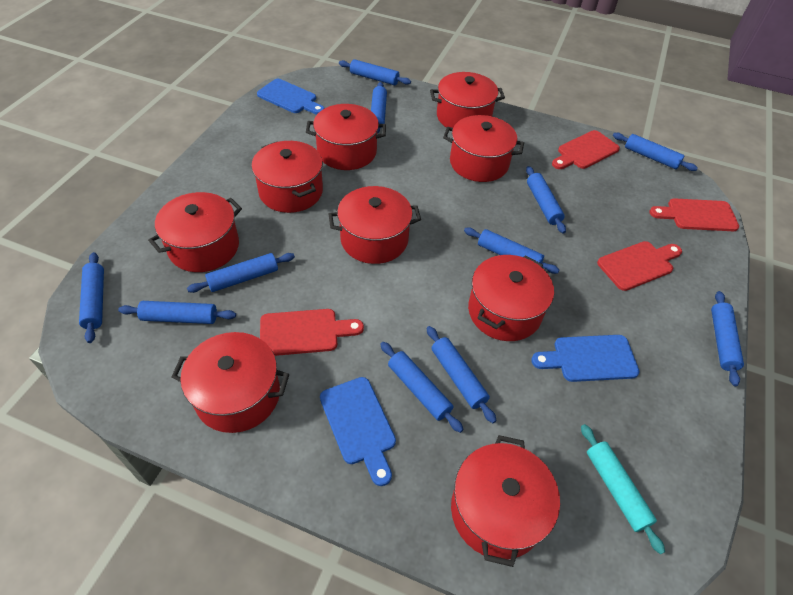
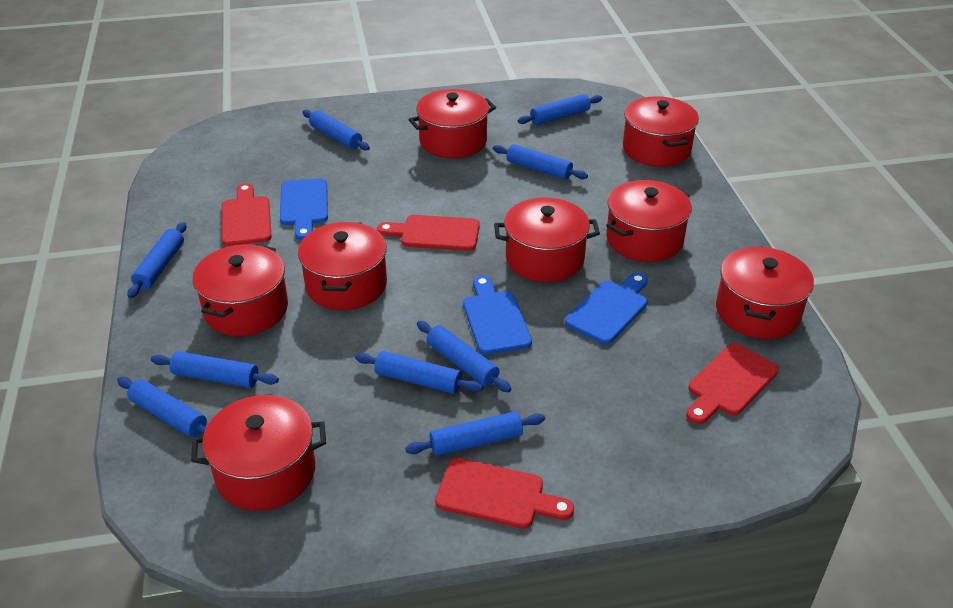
blue rolling pin: 11 -> 9
red pot: 9 -> 8
turquoise rolling pin: 1 -> 0

